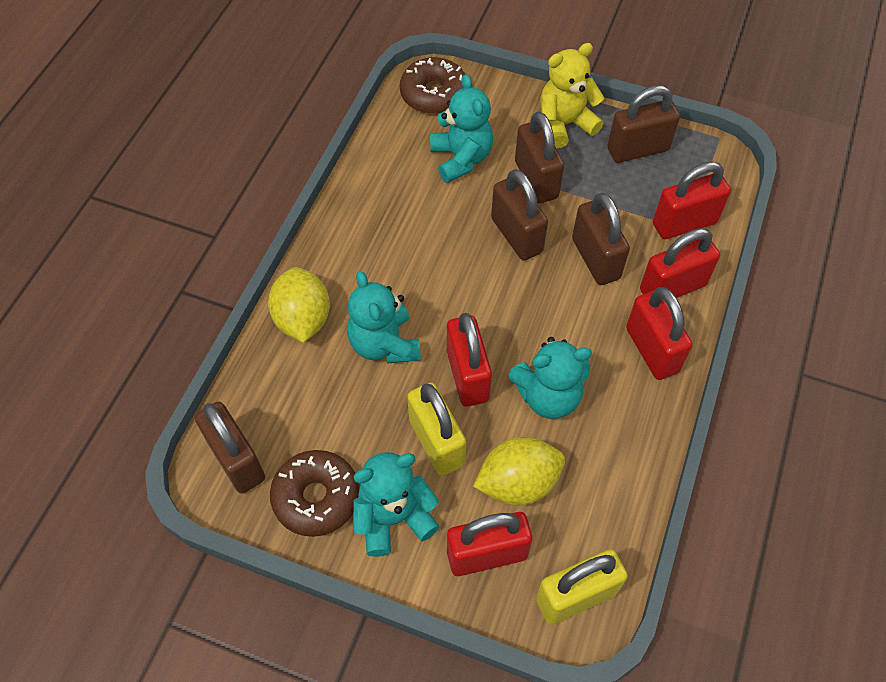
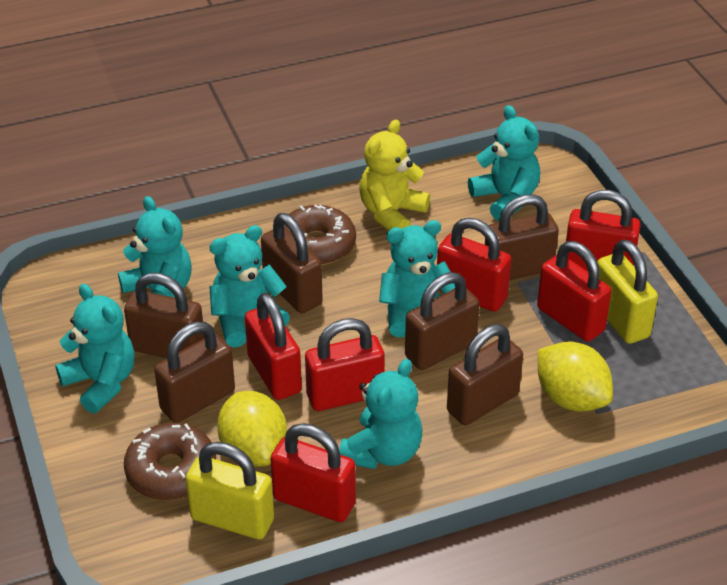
brown padlock: 5 -> 6
red padlock: 5 -> 6
turquoise teddy bear: 4 -> 6

